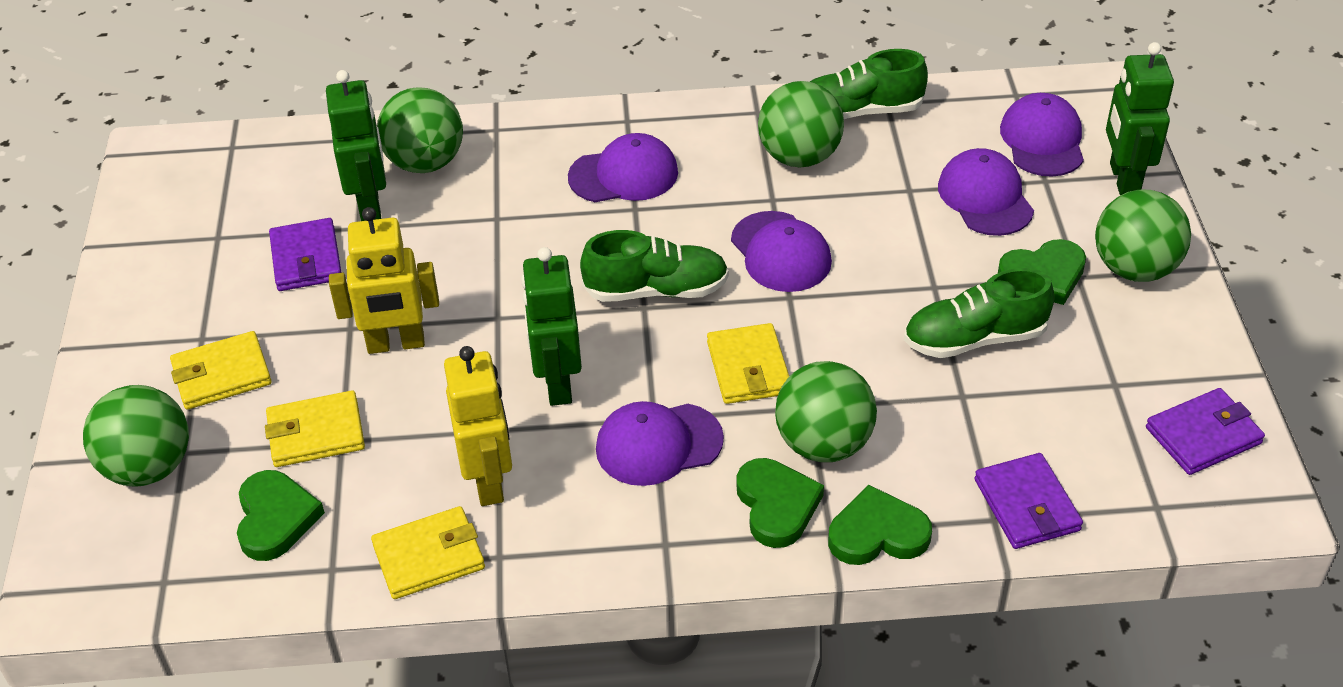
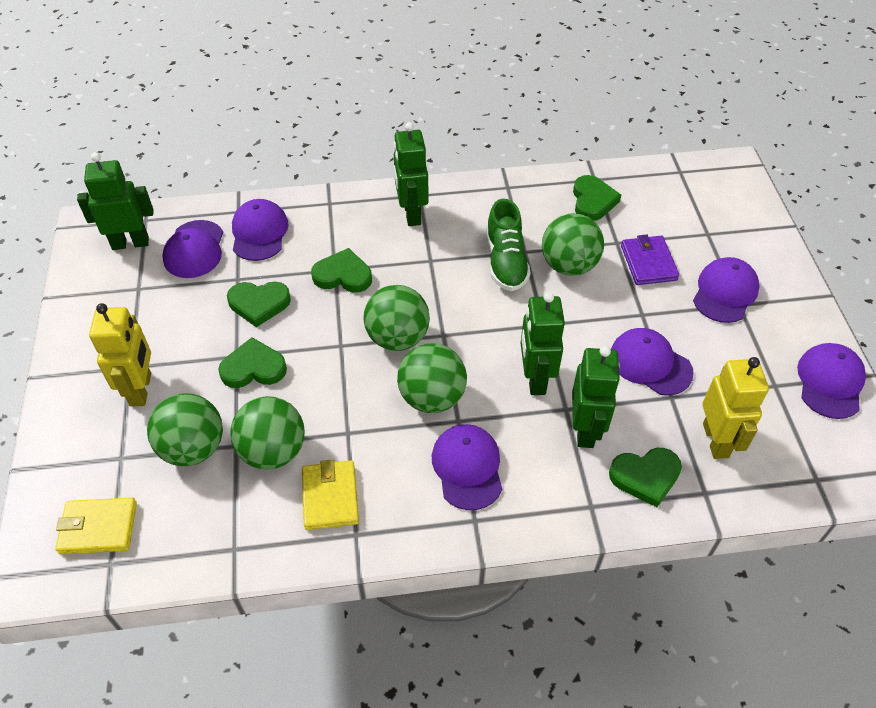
green heart: 4 -> 5
green robot: 3 -> 4
green shoe: 3 -> 1
purple cap: 5 -> 6
purple wallet: 3 -> 1
yellow wallet: 4 -> 2

